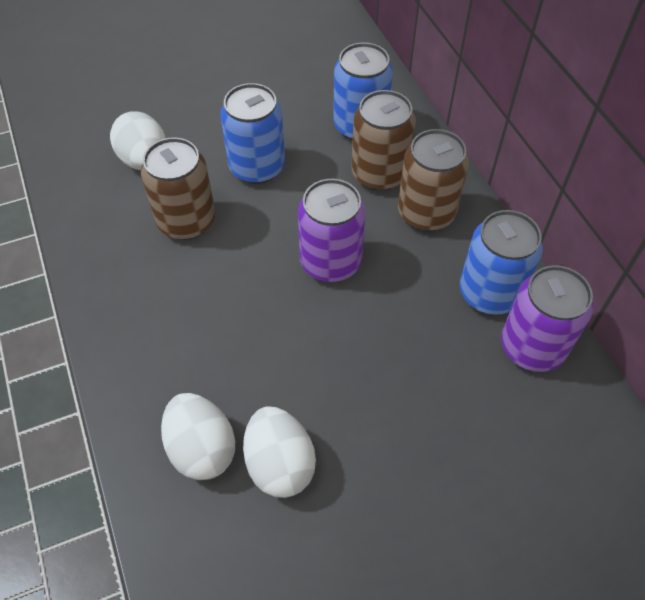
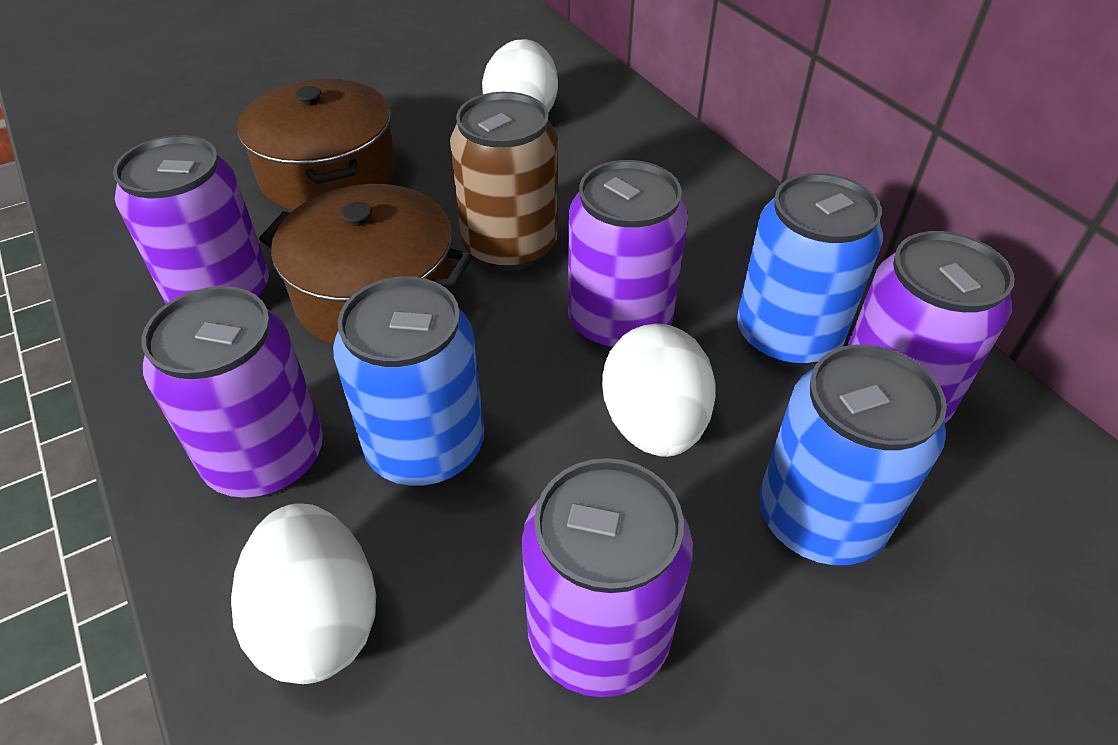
brown can: 3 -> 1
brown pot: 0 -> 2
purple can: 2 -> 5

